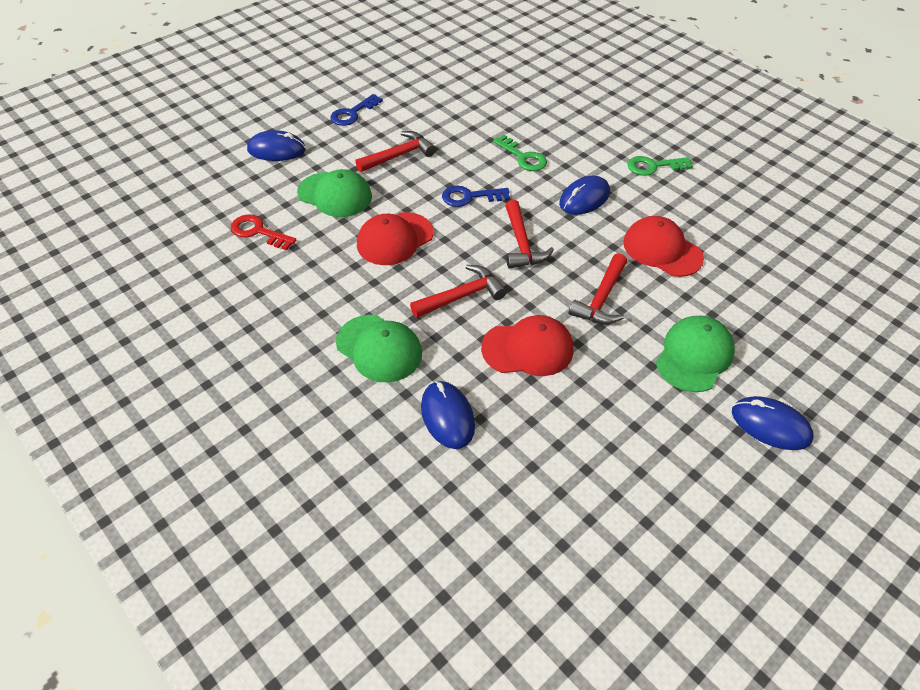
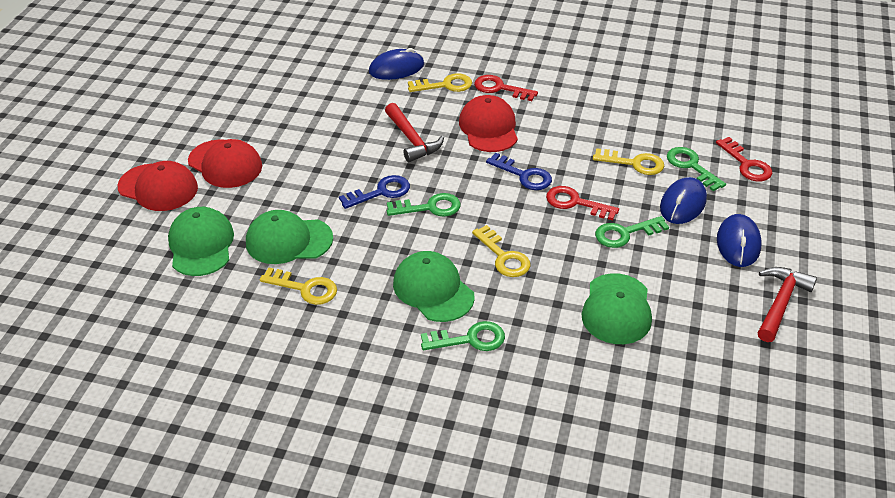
blue mouse: 4 -> 3
green cap: 3 -> 4
green key: 2 -> 4
red hammer: 4 -> 2
red key: 1 -> 3
yellow key: 0 -> 4

